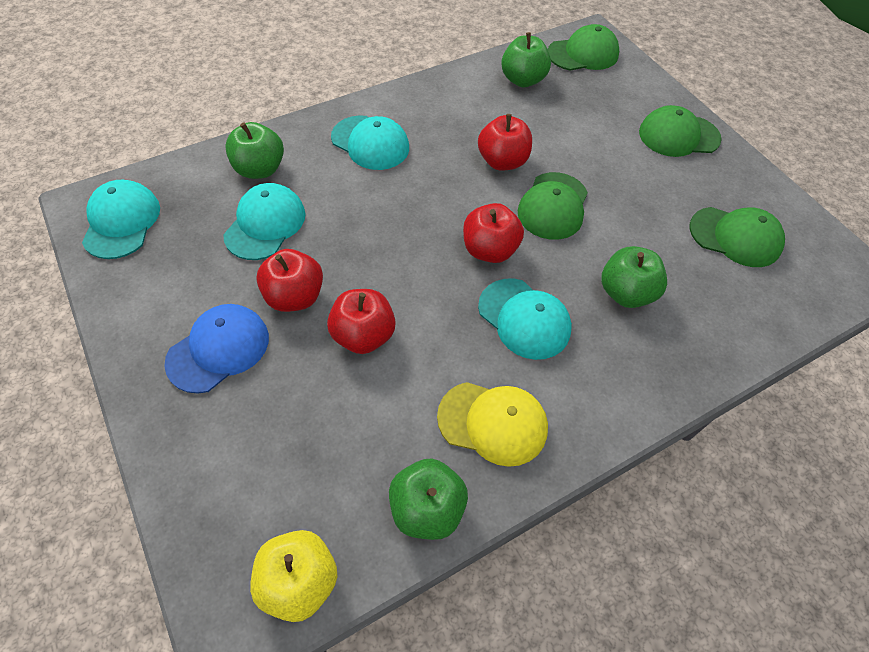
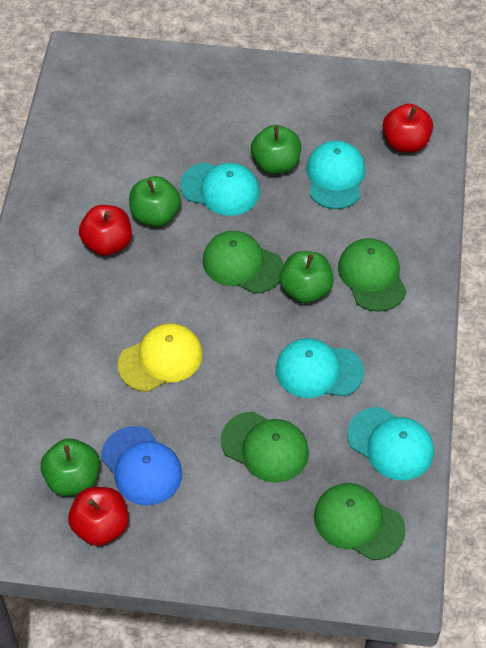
red apple: 4 -> 3
yellow apple: 1 -> 0

